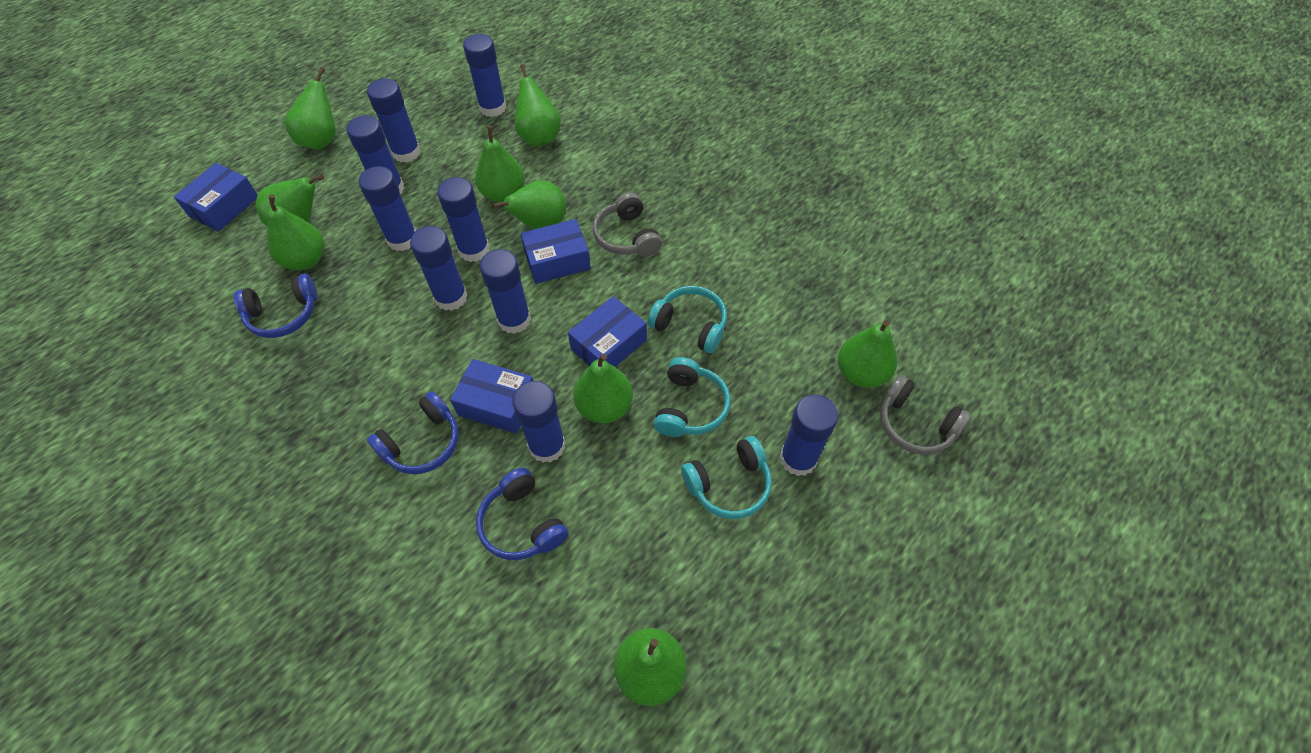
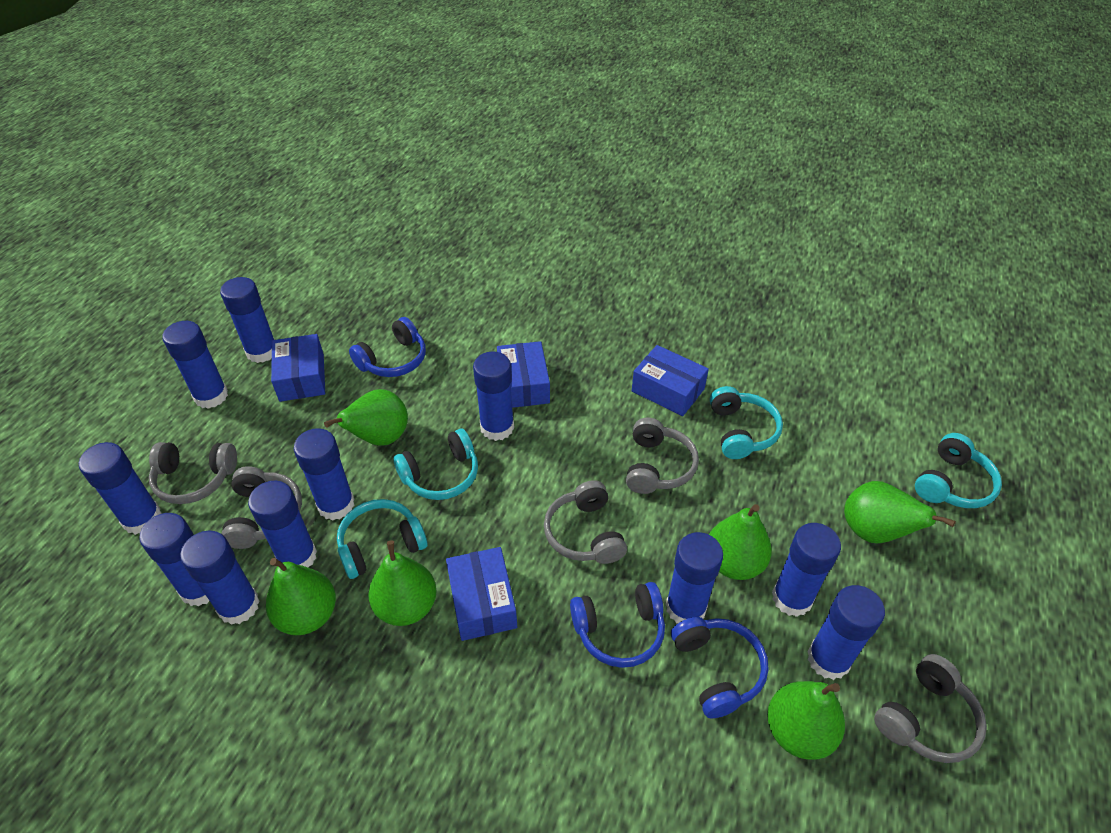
blue glue stick: 9 -> 11
green pear: 9 -> 6
grey headphones: 2 -> 5
turquoise headphones: 3 -> 4

